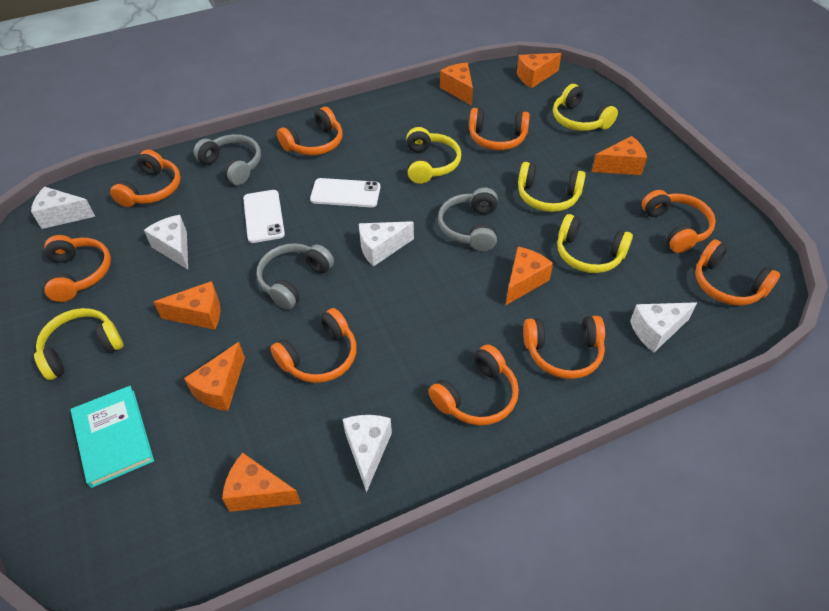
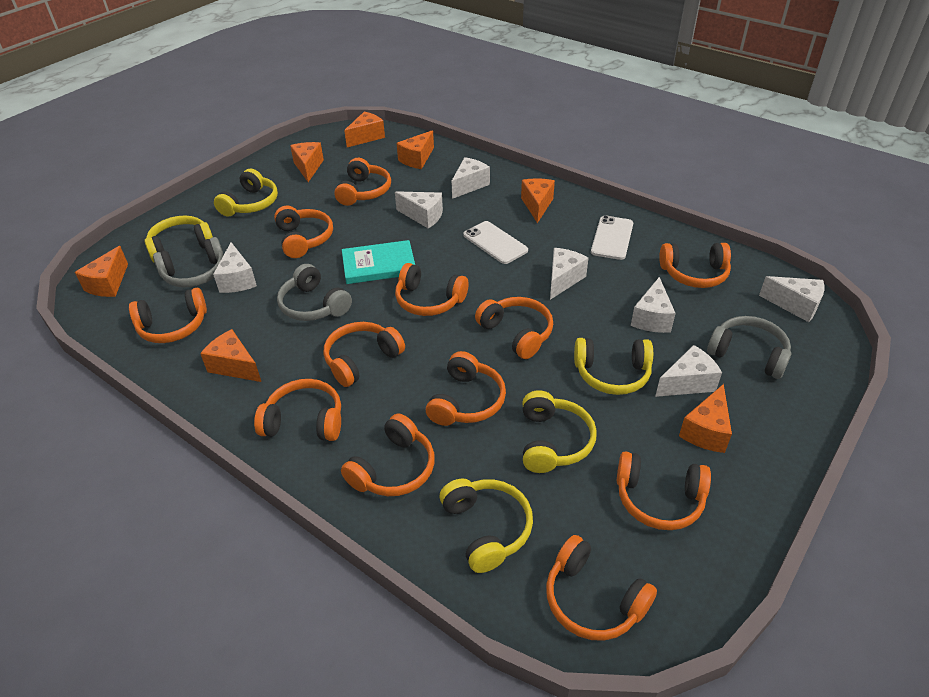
orange headphones: 9 -> 12
white cheese: 5 -> 7

